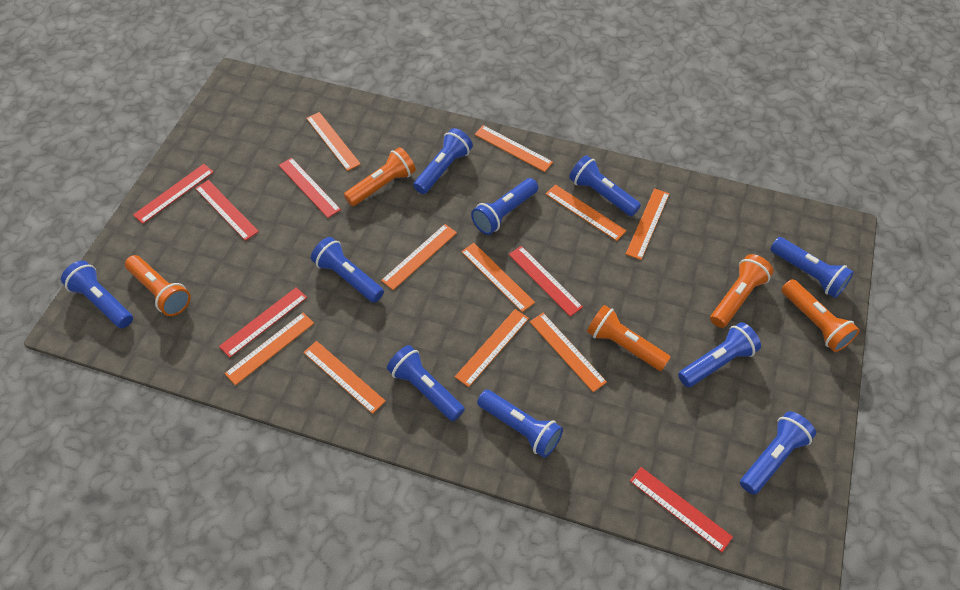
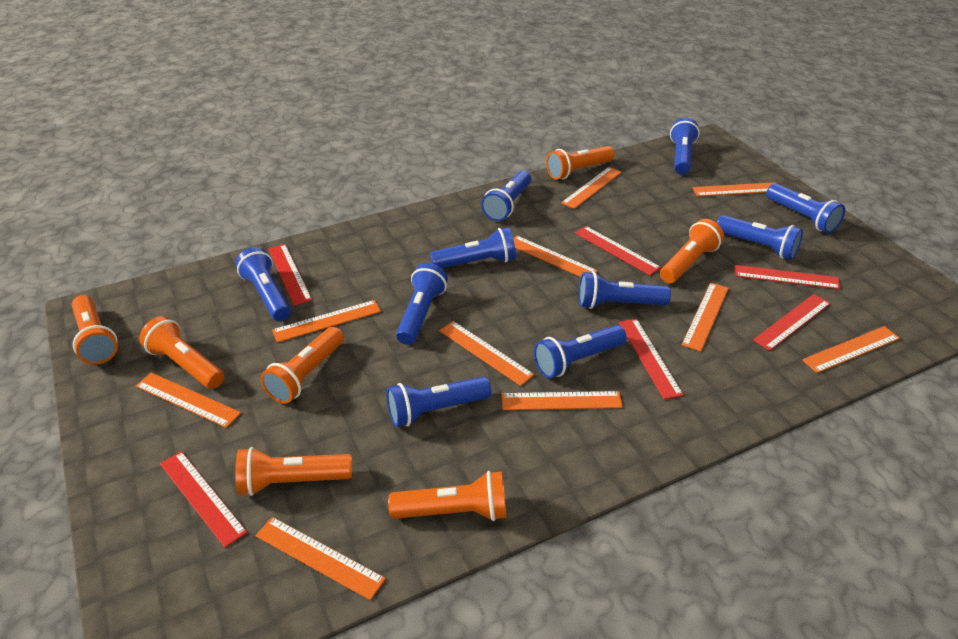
orange flashlight: 5 -> 7

